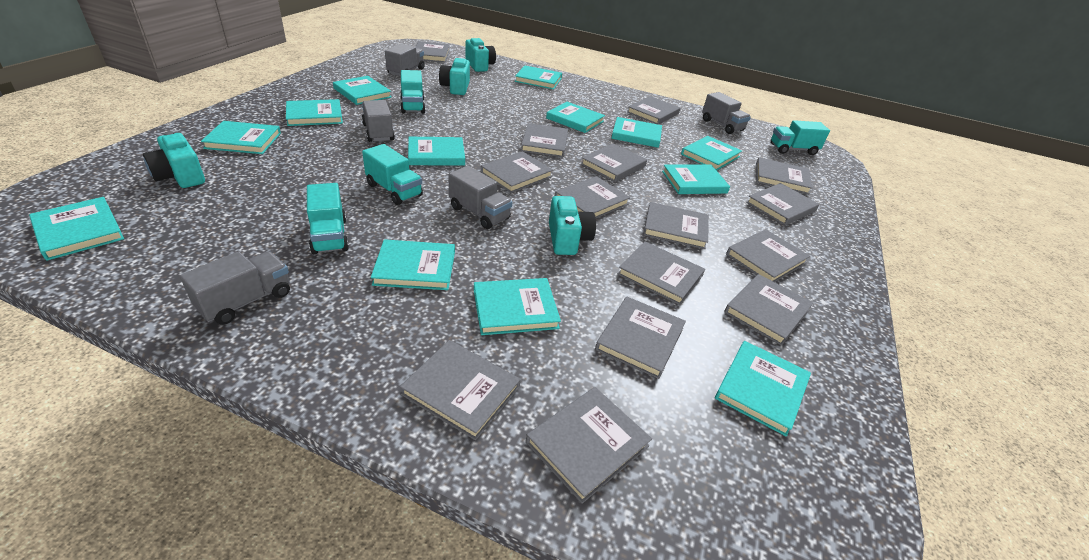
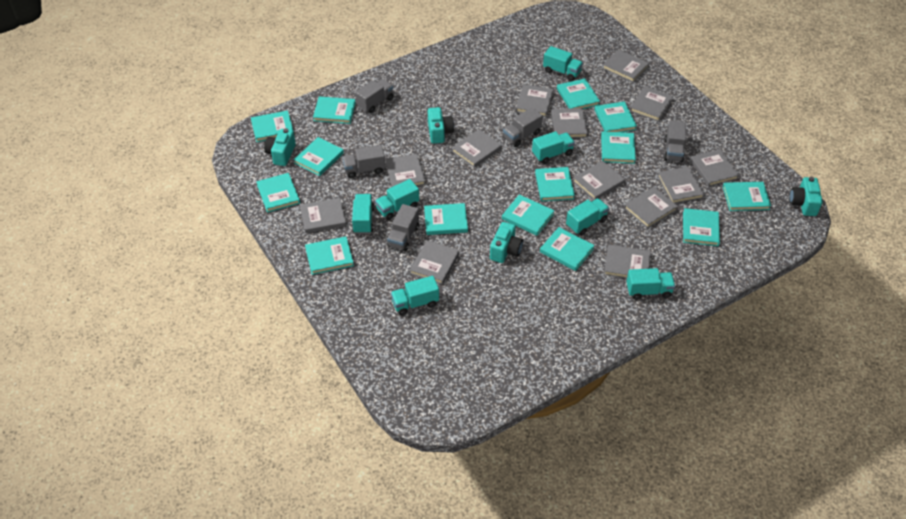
grey book: 15 -> 13
turquoise book: 13 -> 14
turquoise truck: 4 -> 7

